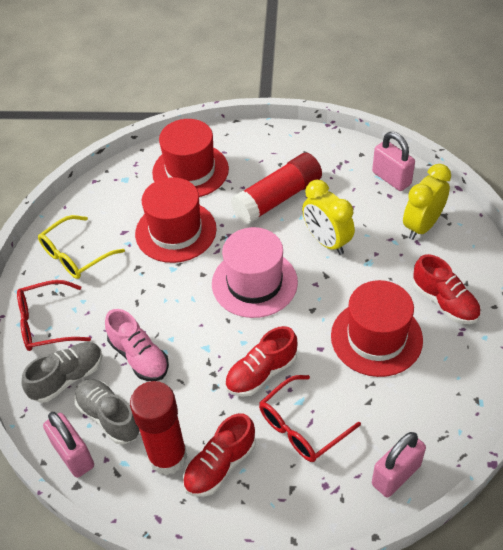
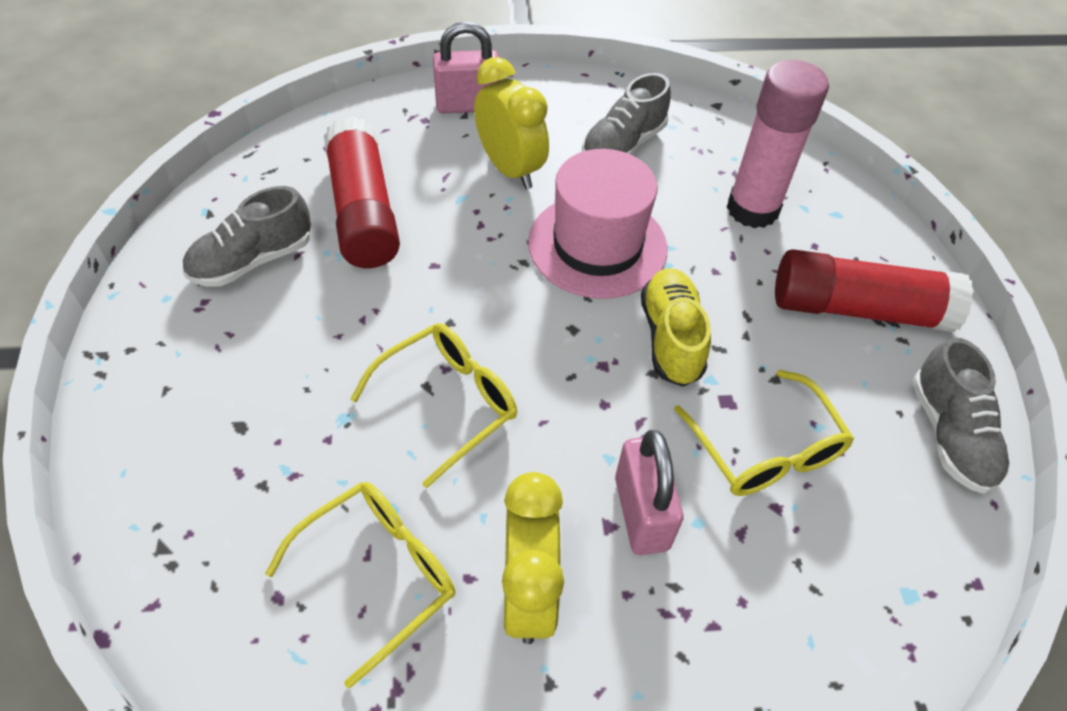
grey shoe: 2 -> 3
pink glue stick: 0 -> 1
pink padlock: 3 -> 2
pink shoe: 1 -> 0
red glasses: 2 -> 0
red hat: 3 -> 0
red shoe: 3 -> 0
yellow glasses: 1 -> 3
yellow shoe: 0 -> 1

